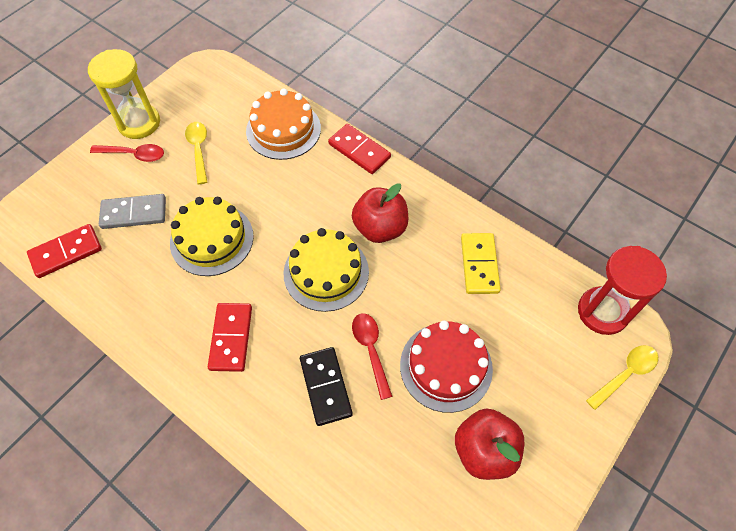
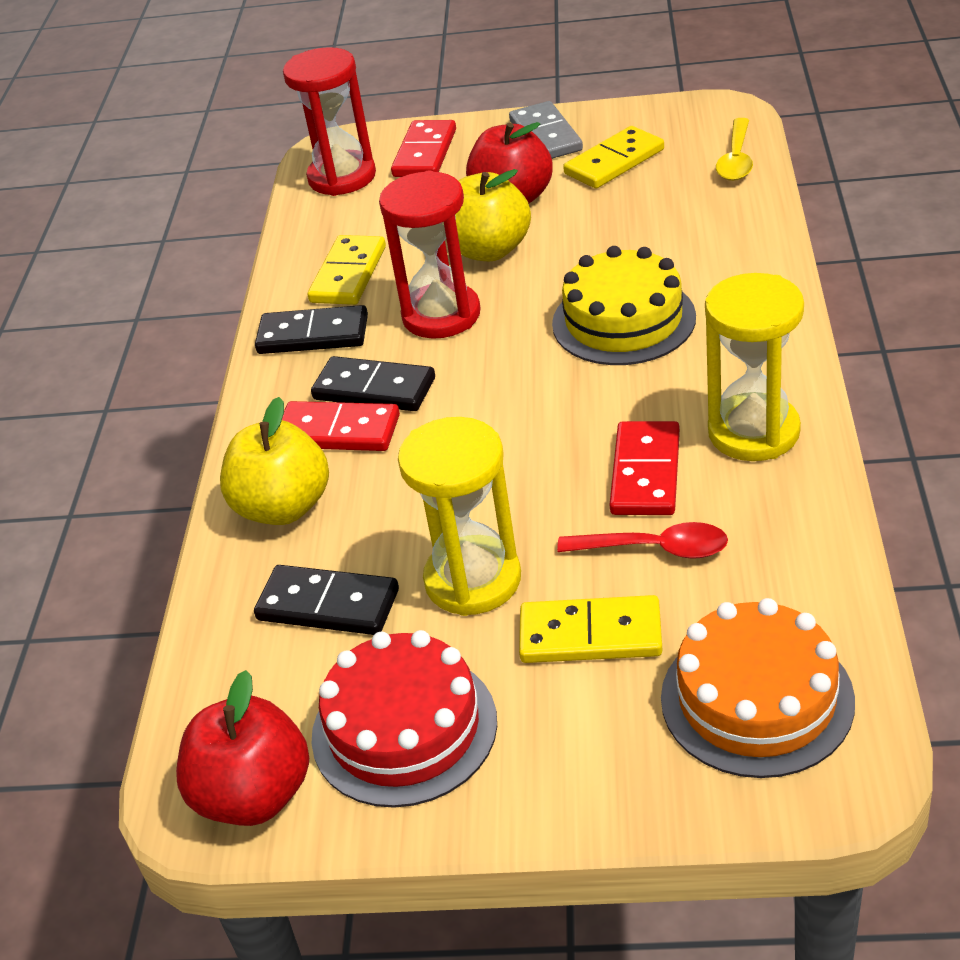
black domino: 1 -> 3
red hourglass: 1 -> 2
red spoon: 2 -> 1
yellow apple: 0 -> 2
yellow cake: 2 -> 1
yellow domino: 1 -> 3
yellow hourglass: 1 -> 2
yellow spoon: 2 -> 1

